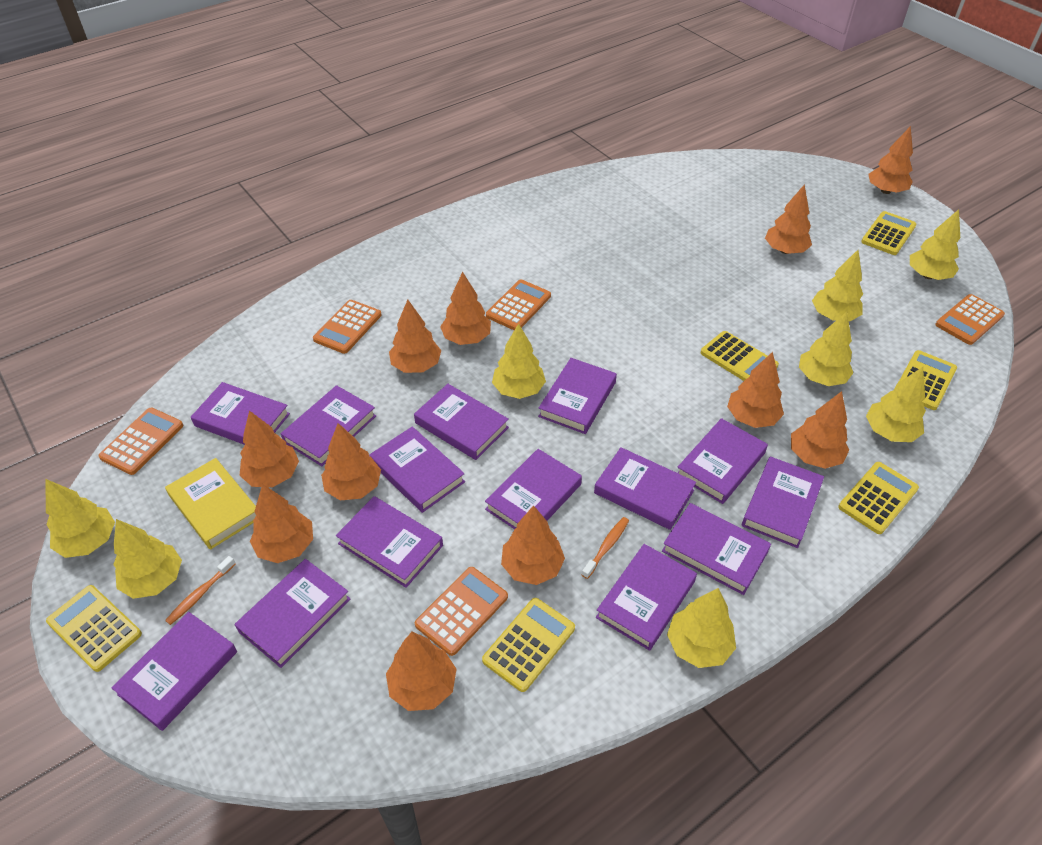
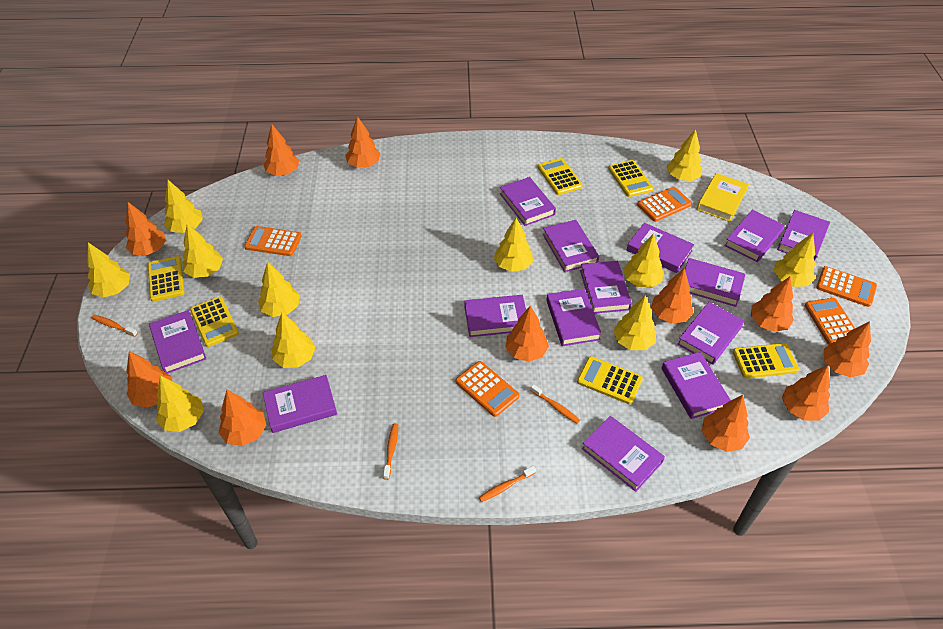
orange toothbrush: 2 -> 4
yellow tree: 8 -> 11

